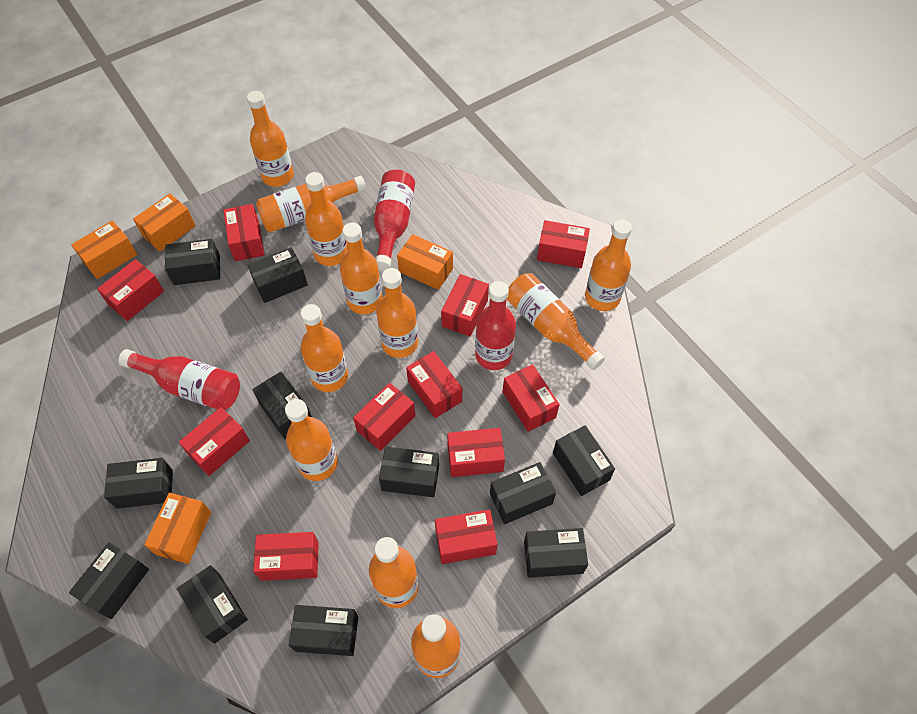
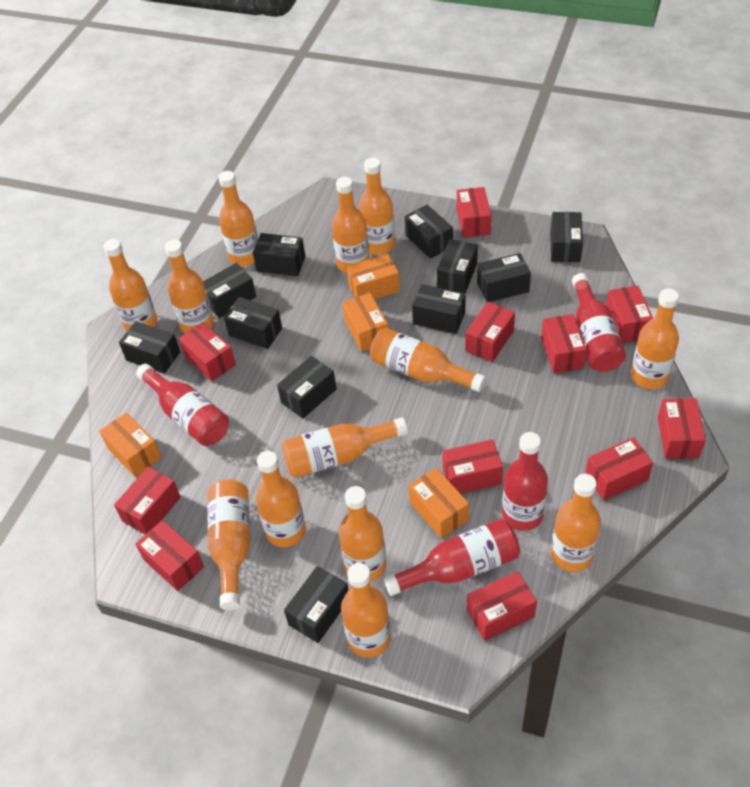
orange bottle: 11 -> 13
red bottle: 3 -> 4

